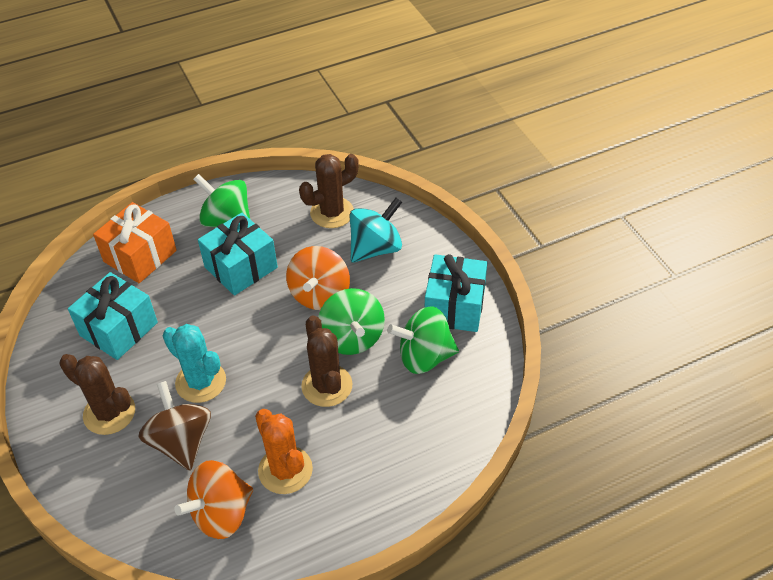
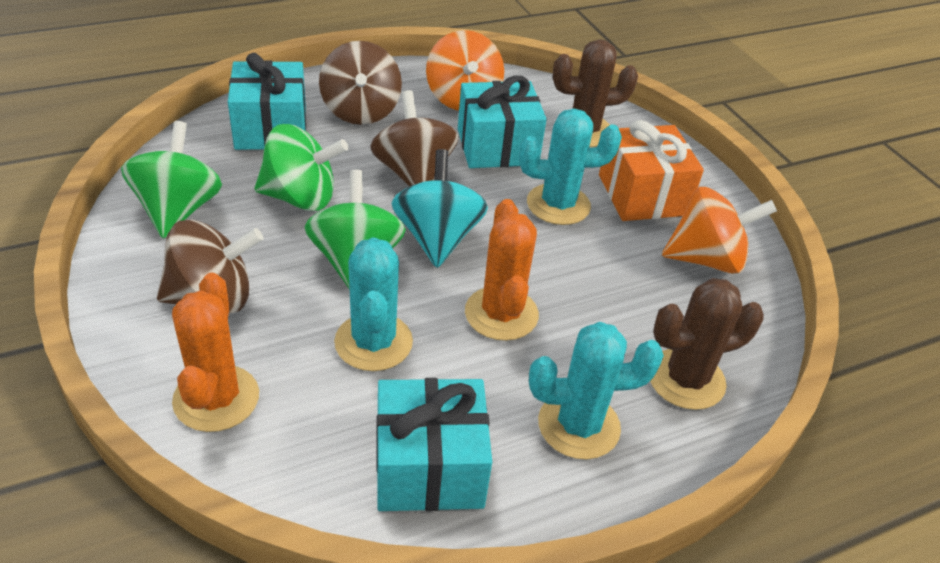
brown cactus: 3 -> 2
brown spinning top: 1 -> 3
orange cactus: 1 -> 2
turquoise cactus: 1 -> 3

